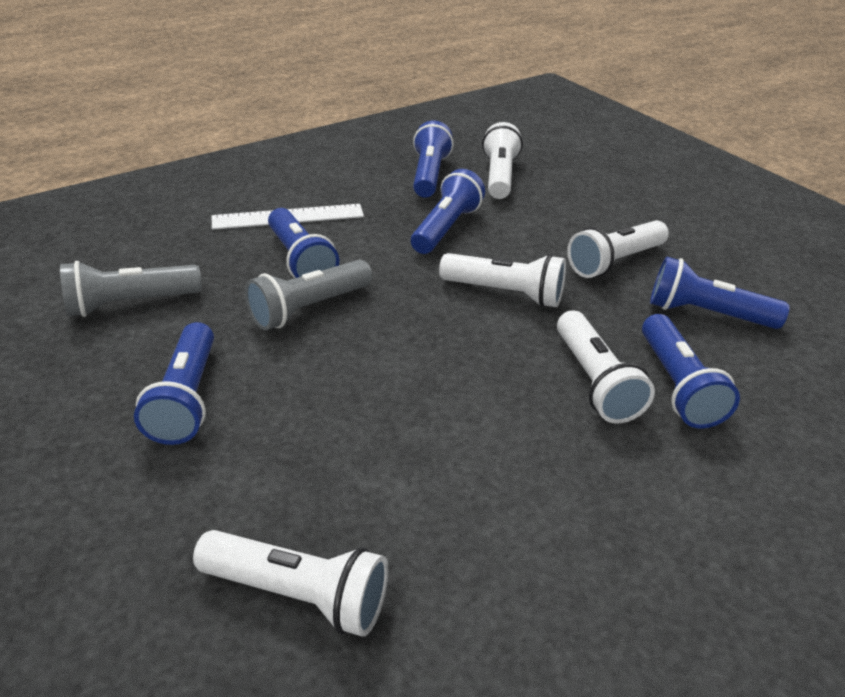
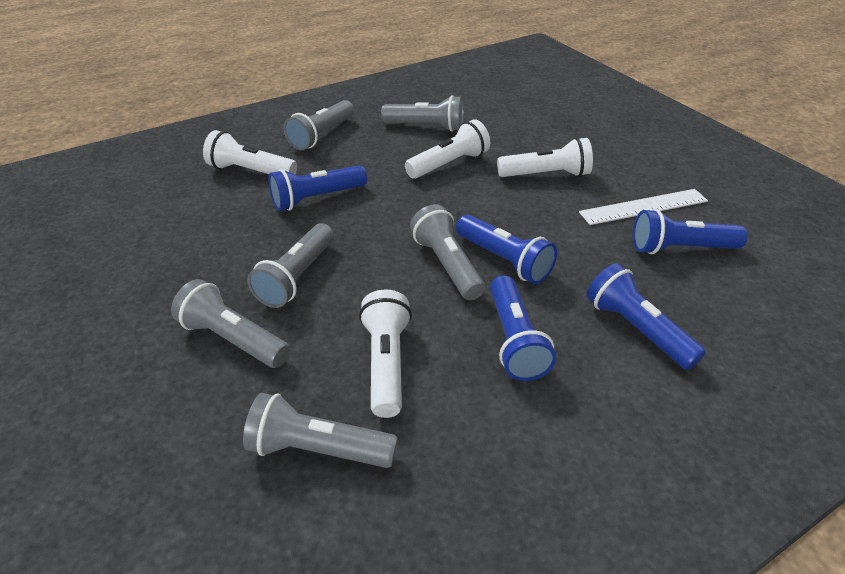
blue flashlight: 6 -> 5
grey flashlight: 2 -> 6
white flashlight: 5 -> 4

